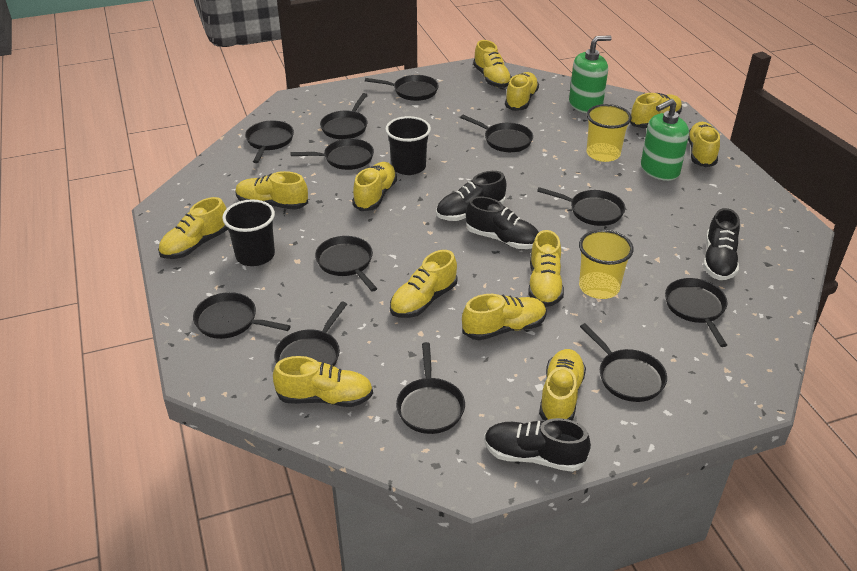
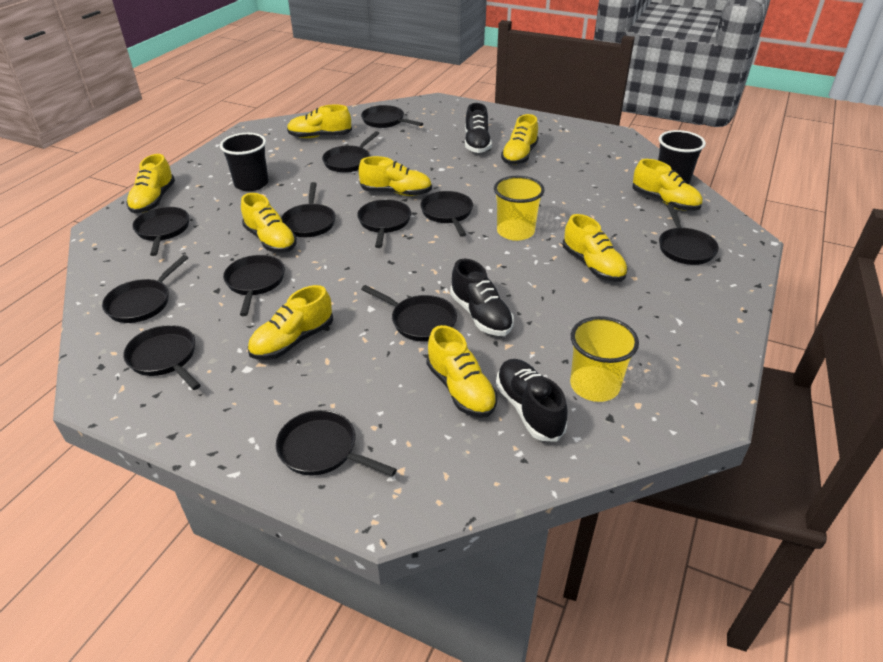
black shoe: 4 -> 3
green soap dispenser: 2 -> 0
yellow shoe: 12 -> 9

